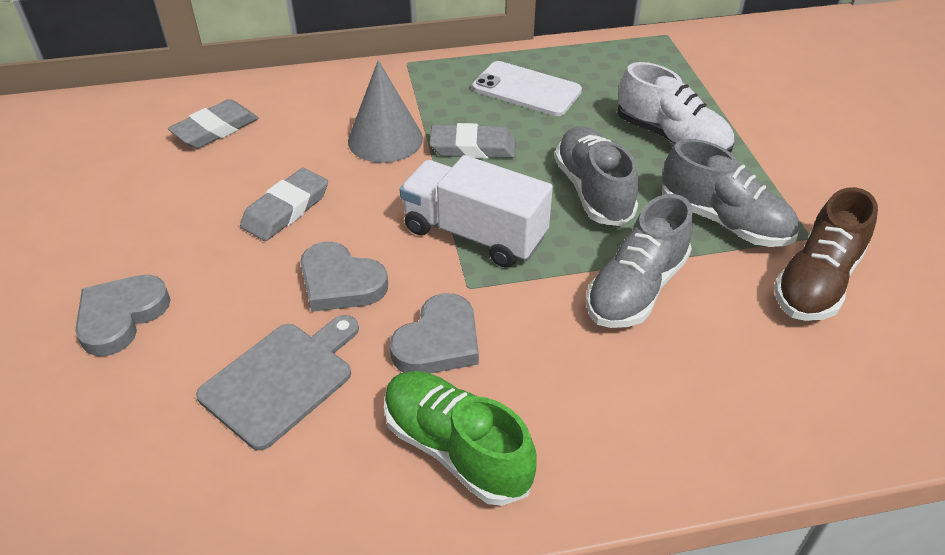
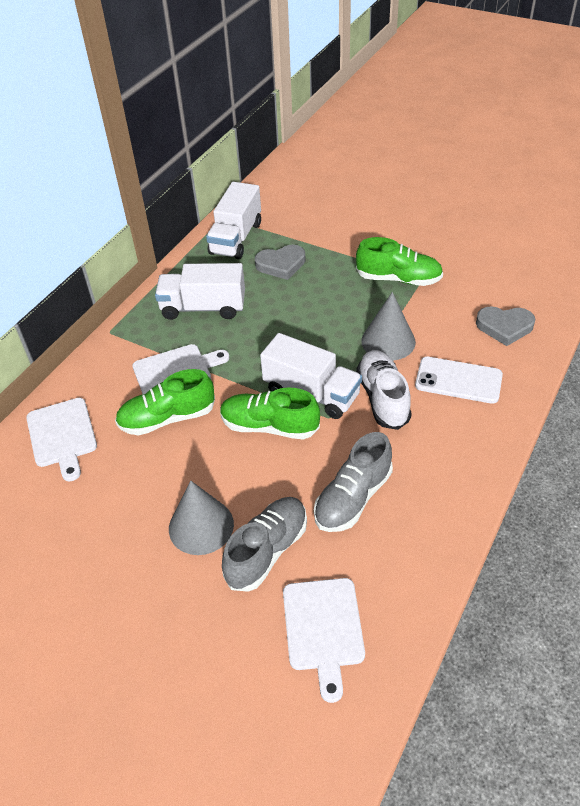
brown shoe: 1 -> 0
green shoe: 1 -> 3
grey cone: 1 -> 2
grey cutting board: 1 -> 0
grey eraser: 3 -> 0
grey heart: 3 -> 2
grey shoe: 3 -> 2
white cutting board: 0 -> 3
white truck: 1 -> 3

